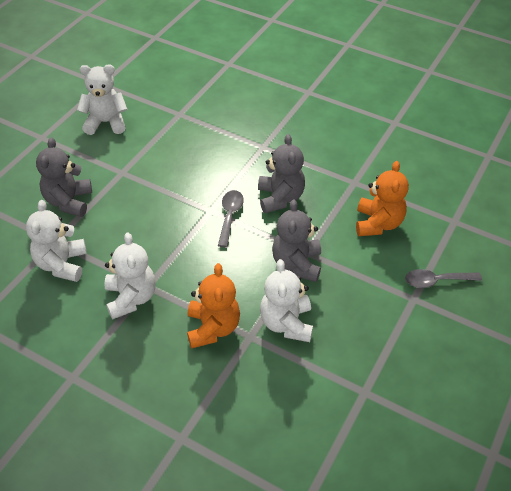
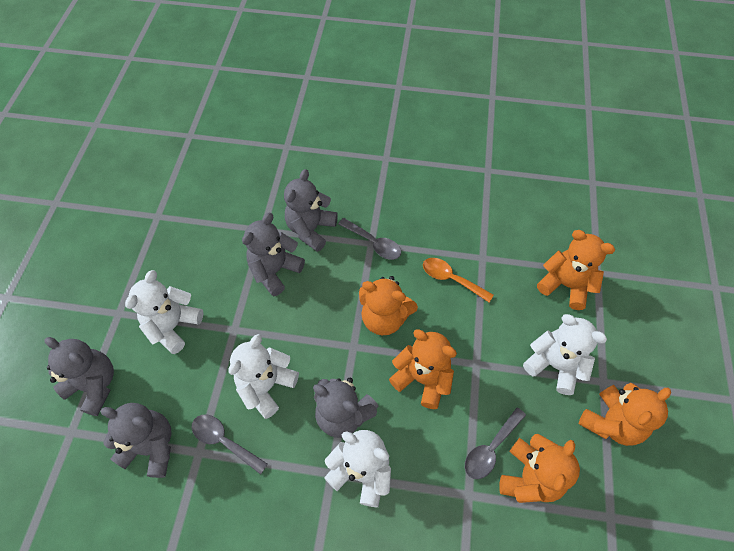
grey spoon: 2 -> 3
grey teddy bear: 3 -> 5
orange spoon: 0 -> 1
orange teddy bear: 2 -> 5

